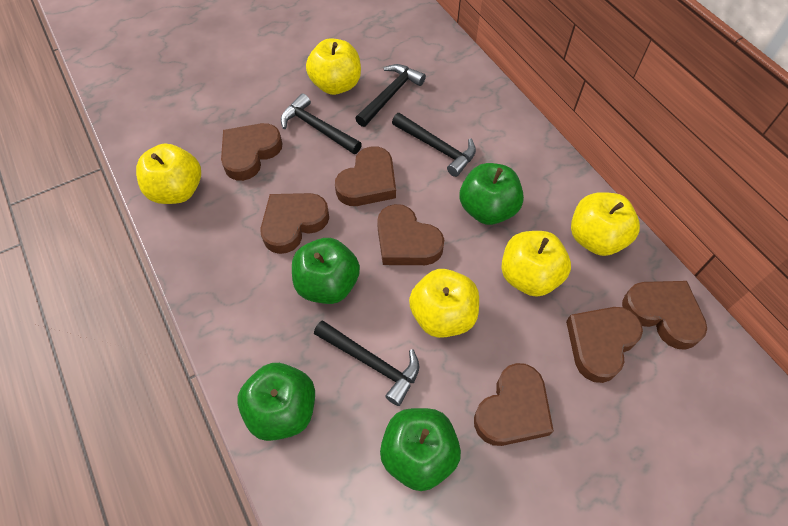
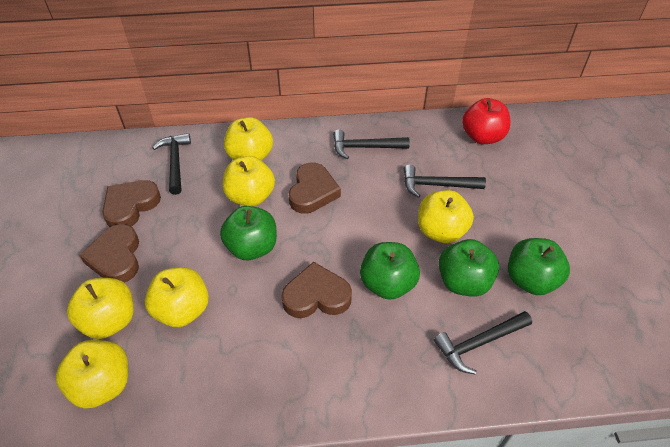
brown heart: 7 -> 4
red apple: 0 -> 1
yellow apple: 5 -> 6

